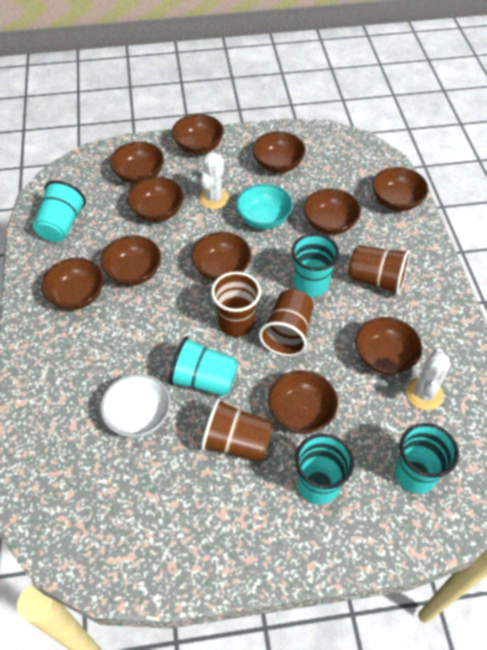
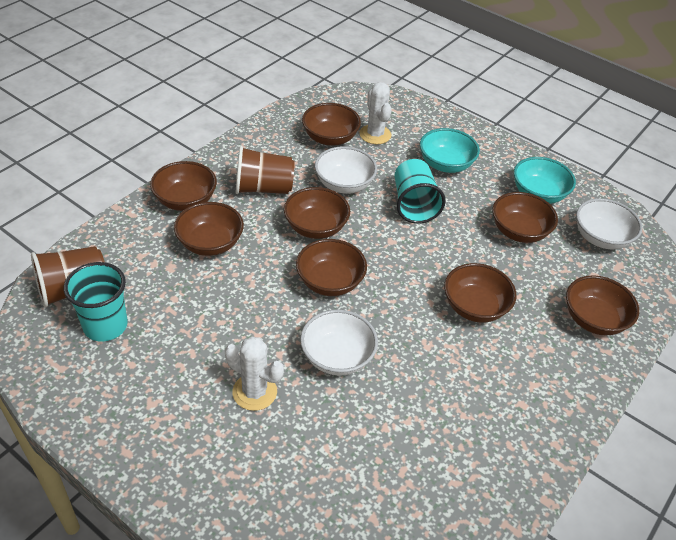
brown bowl: 11 -> 8
brown cup: 4 -> 2
turquoise bowl: 1 -> 2
turquoise cup: 5 -> 2
white bowl: 1 -> 3

